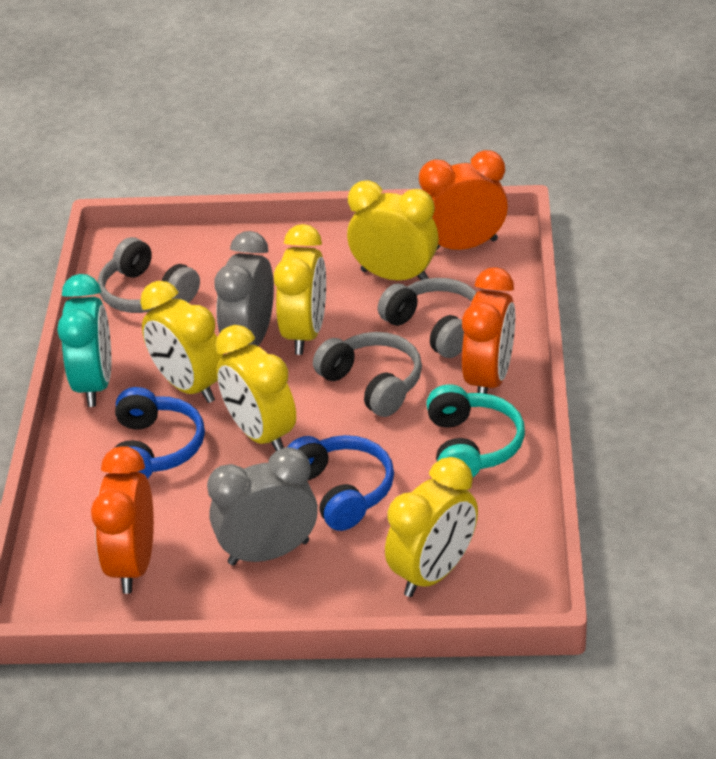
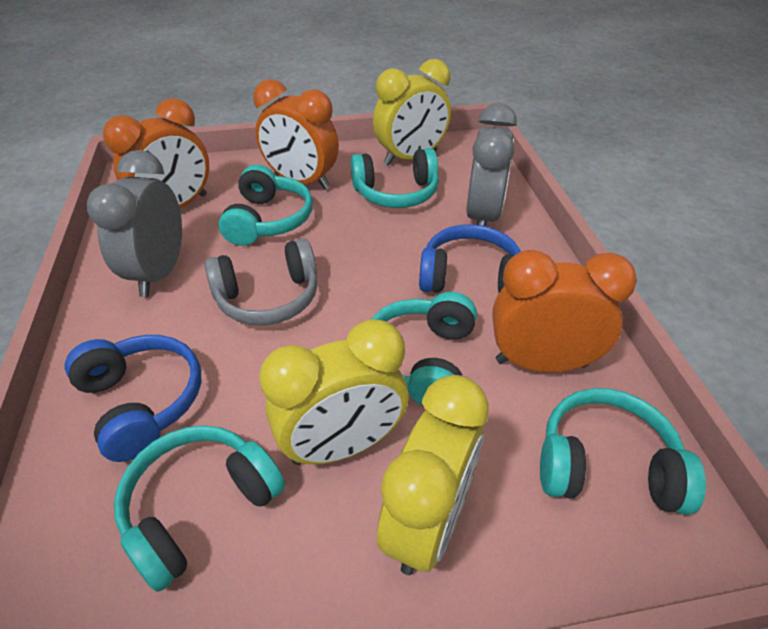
grey headphones: 3 -> 1
turquoise clock: 1 -> 0
turquoise headphones: 1 -> 5
yellow clock: 5 -> 3

